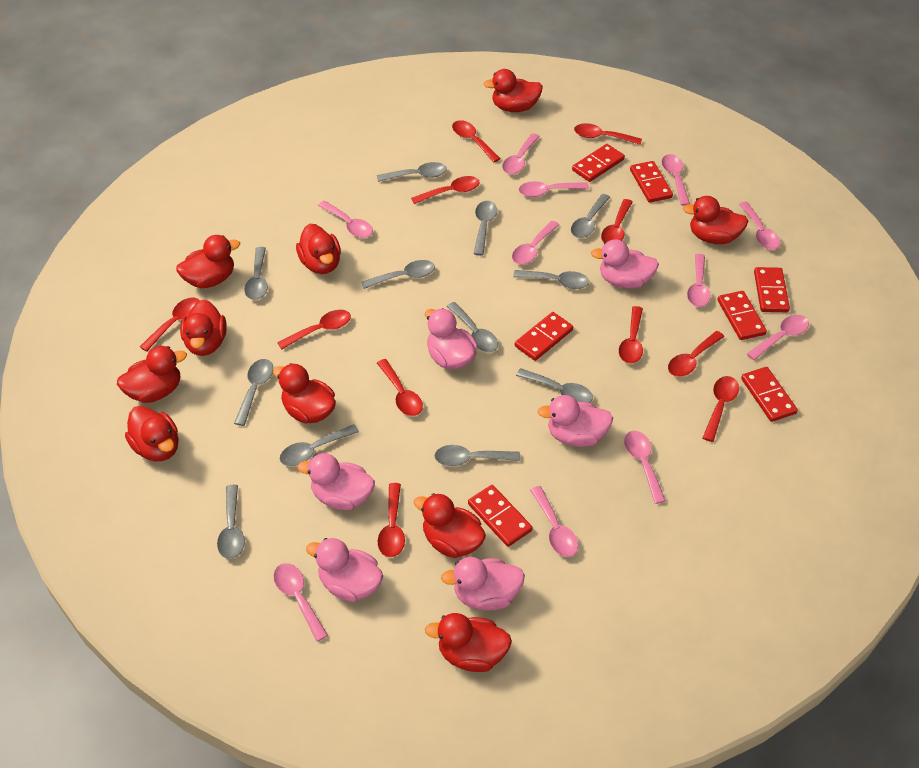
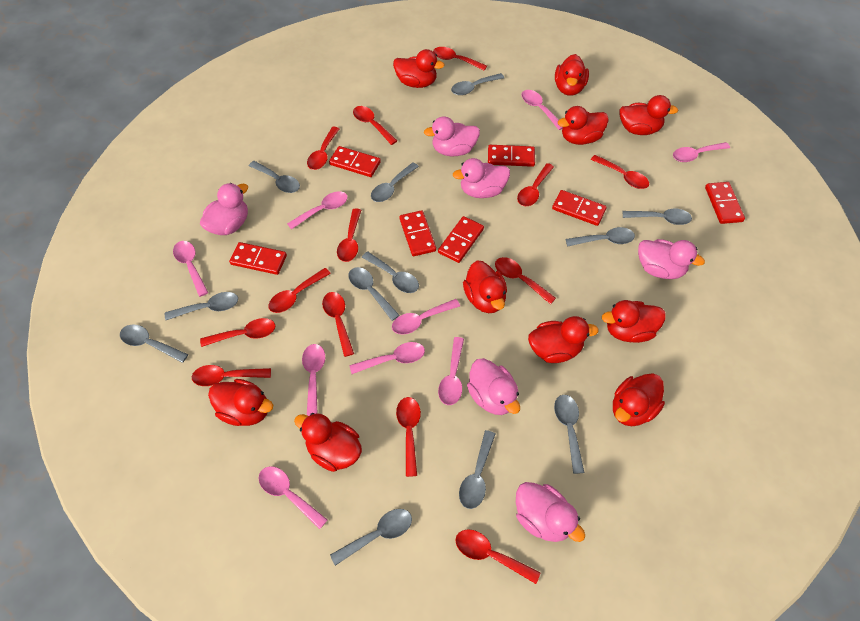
pink spoon: 11 -> 9
red spoon: 11 -> 13

